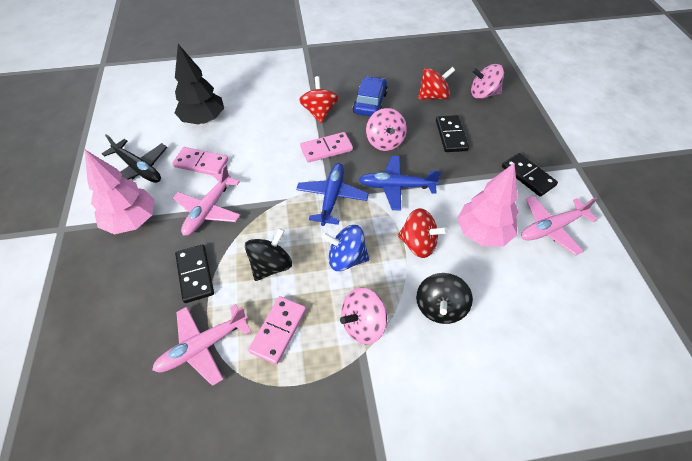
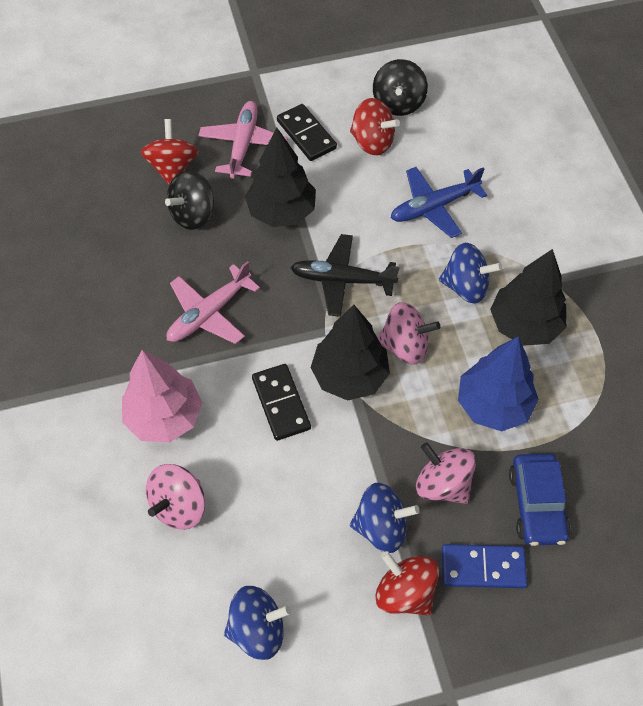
black domino: 3 -> 2
black tree: 1 -> 3
blue domino: 0 -> 1
blue plane: 2 -> 1
blue spinning top: 1 -> 3
blue tree: 0 -> 1
pink domino: 3 -> 0
pink plane: 3 -> 2
pink tree: 2 -> 1

